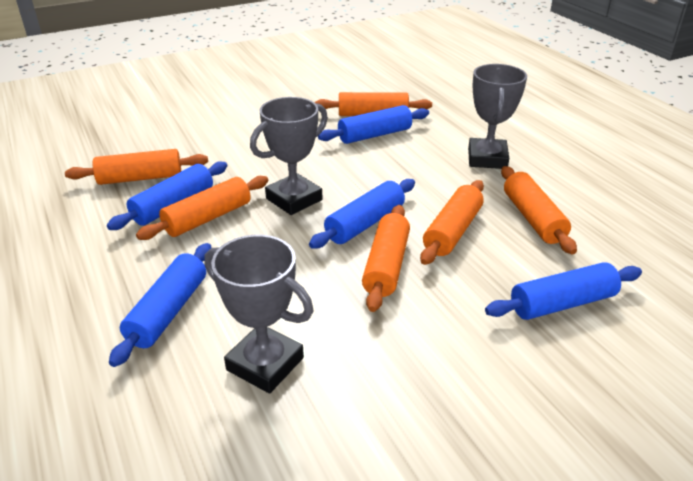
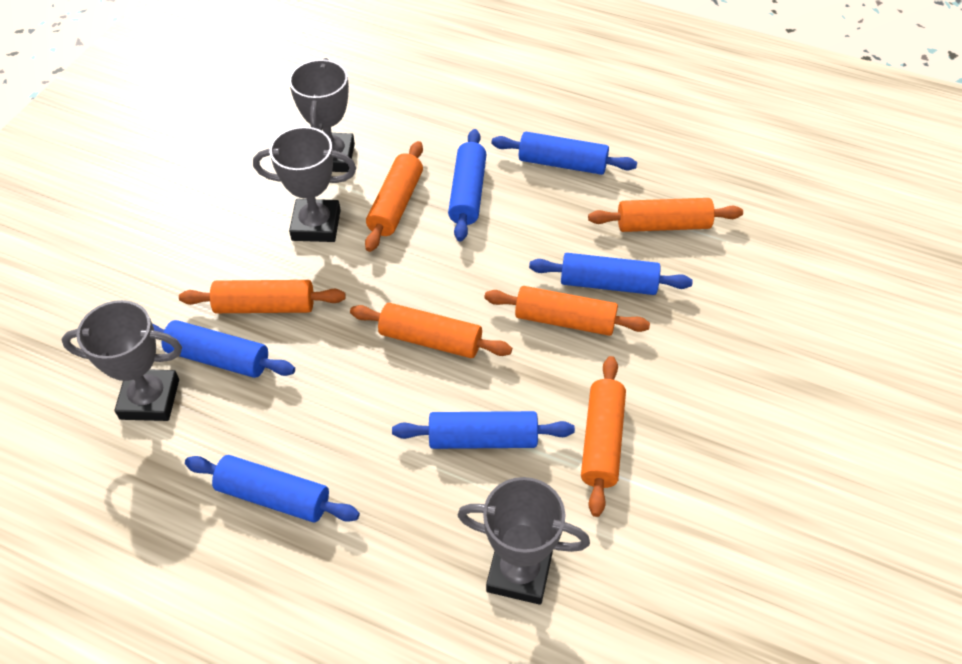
blue rolling pin: 5 -> 6
grey trophy: 3 -> 4

